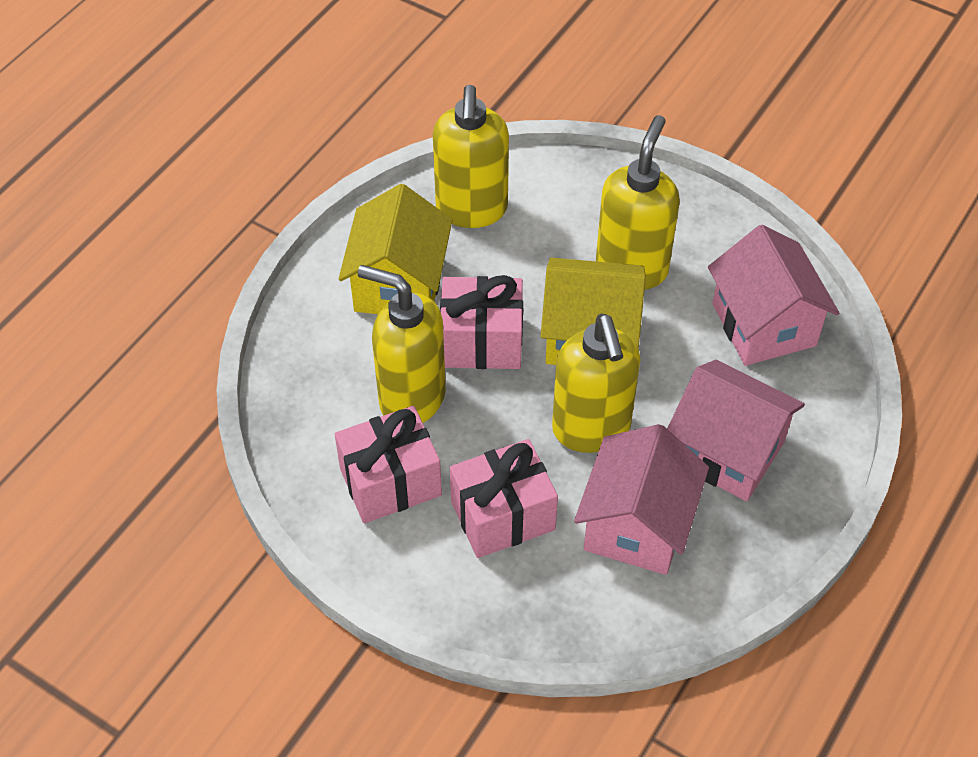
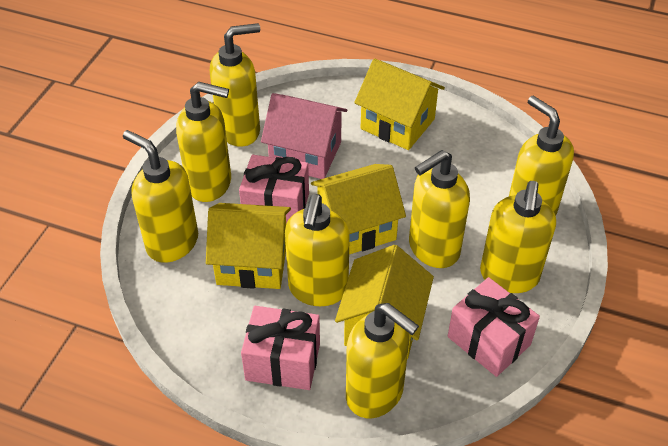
pink house: 3 -> 1
yellow house: 2 -> 4
yellow soap dispenser: 4 -> 8

